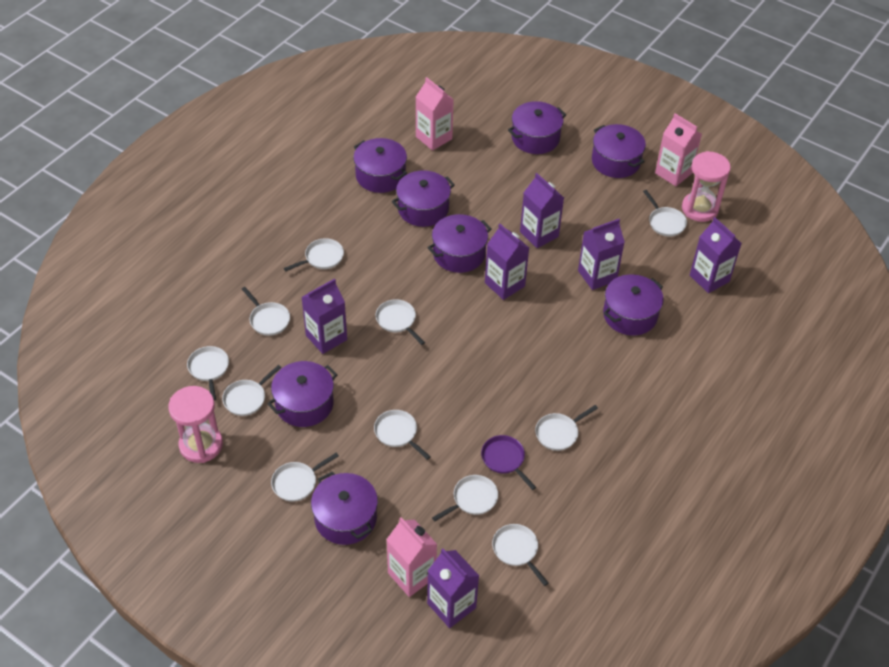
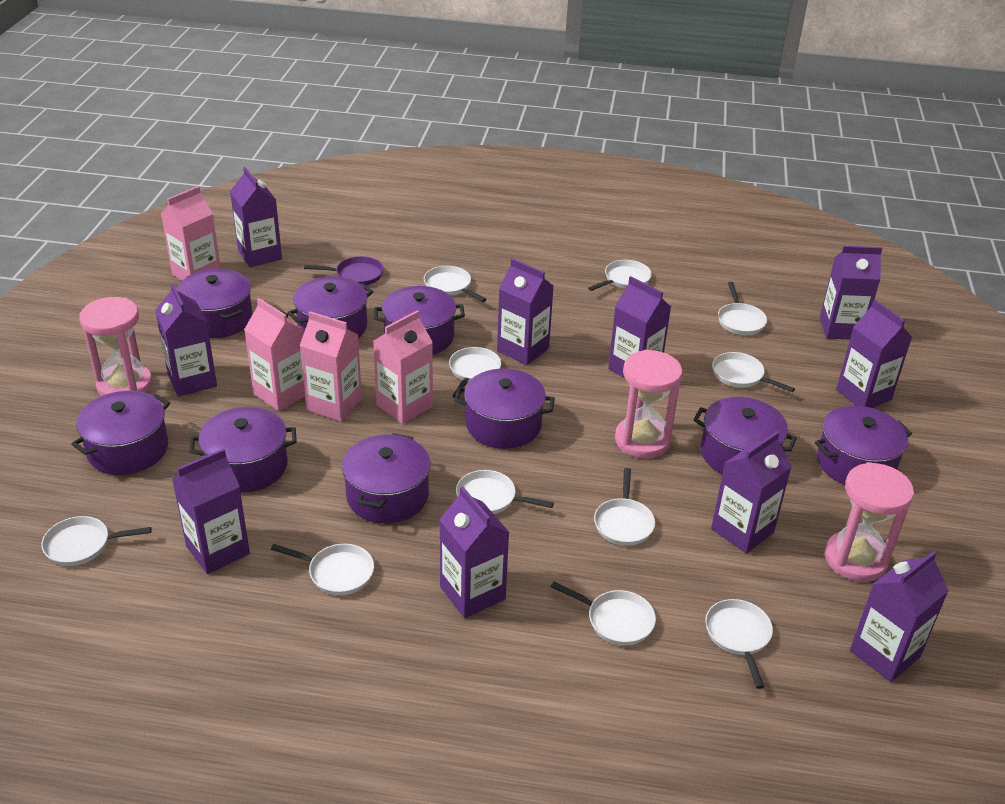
pink carton: 3 -> 4
pink hourglass: 2 -> 3
purple carton: 6 -> 10
purple pot: 8 -> 9

